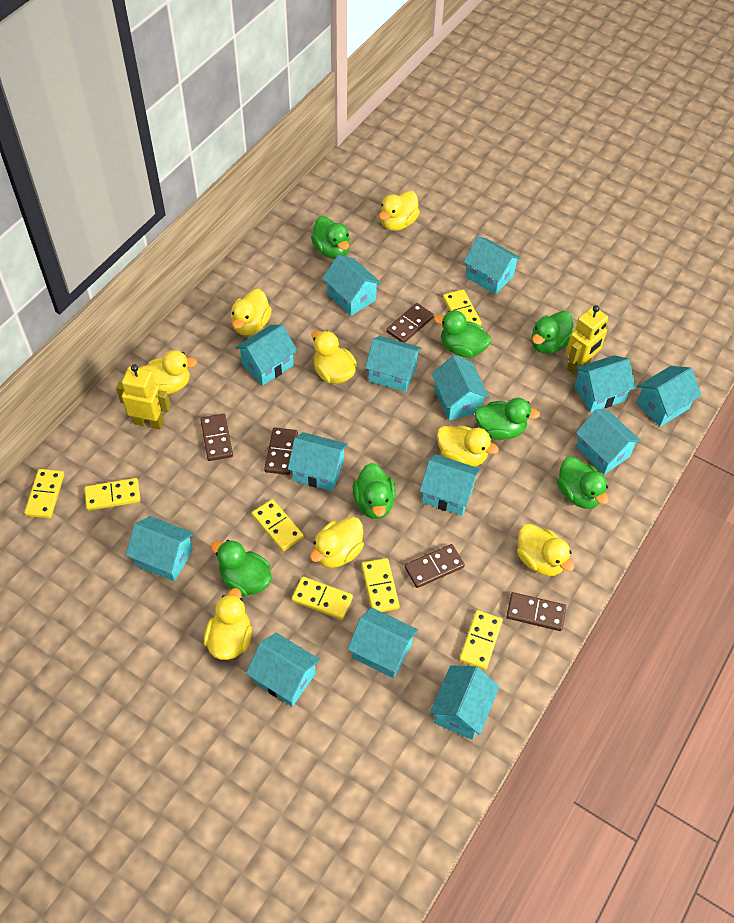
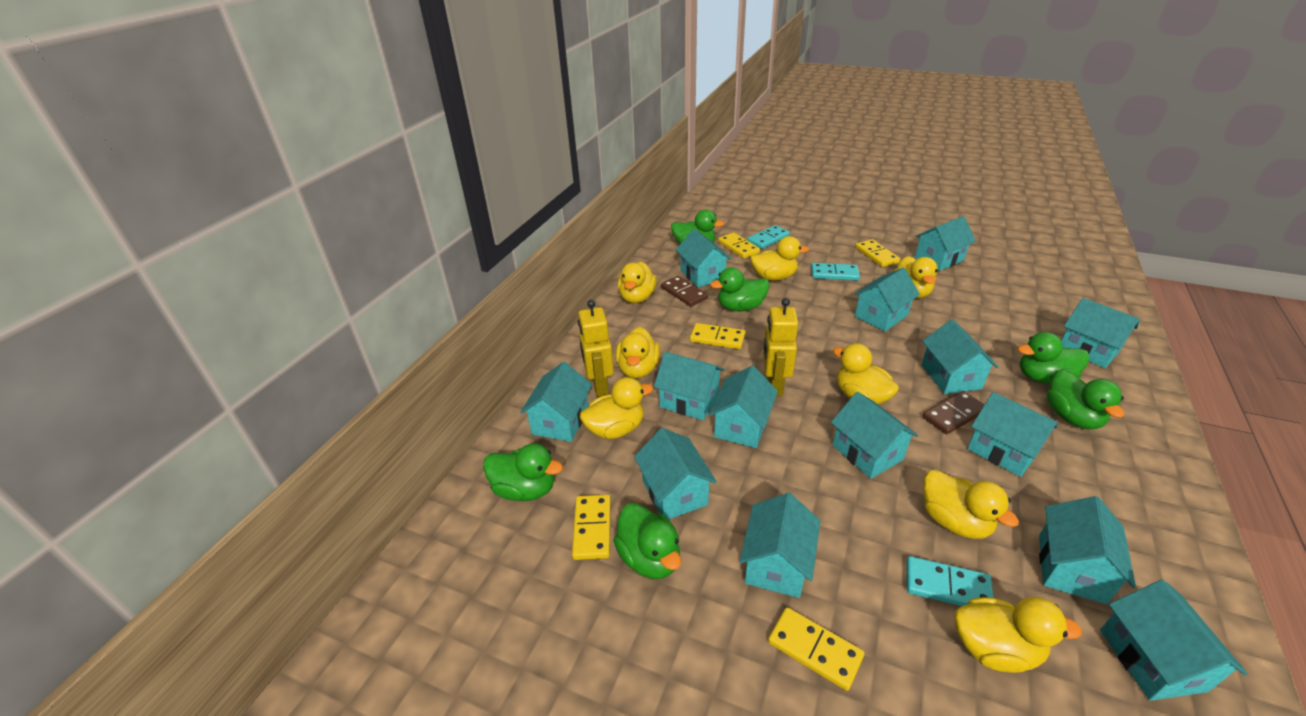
brown domino: 5 -> 2
green duck: 7 -> 6
turquoise domino: 0 -> 3
yellow domino: 7 -> 5

